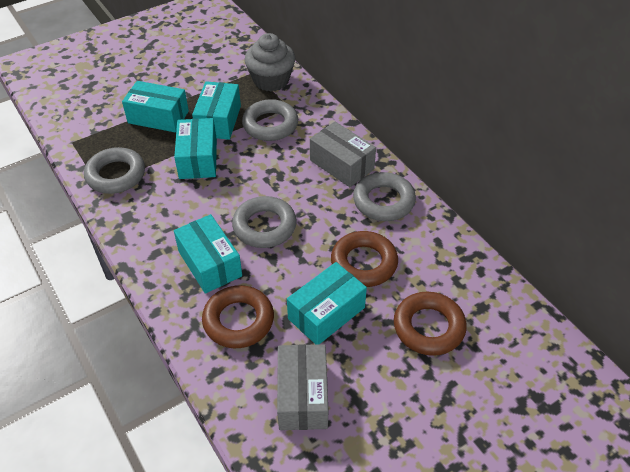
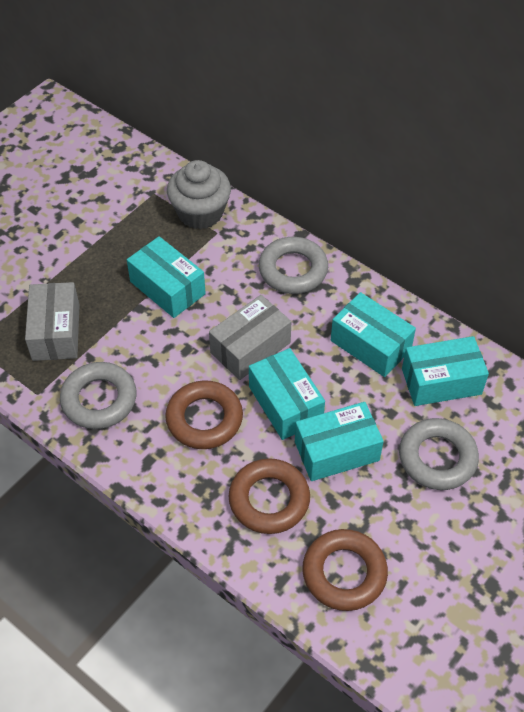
grey ring: 4 -> 3

